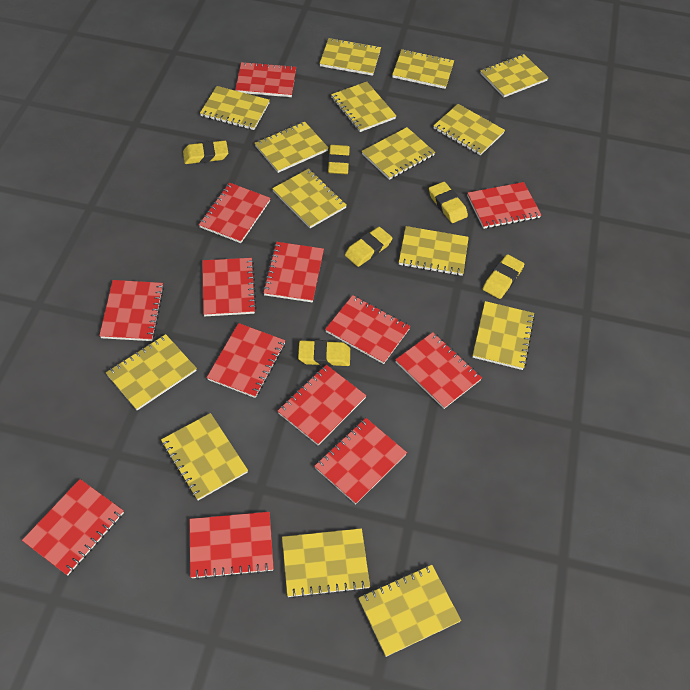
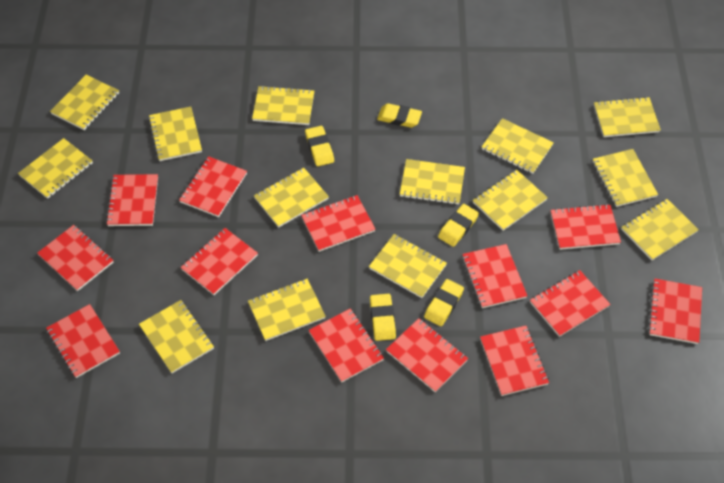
yellow eraser: 6 -> 5
yellow notebook: 15 -> 14

